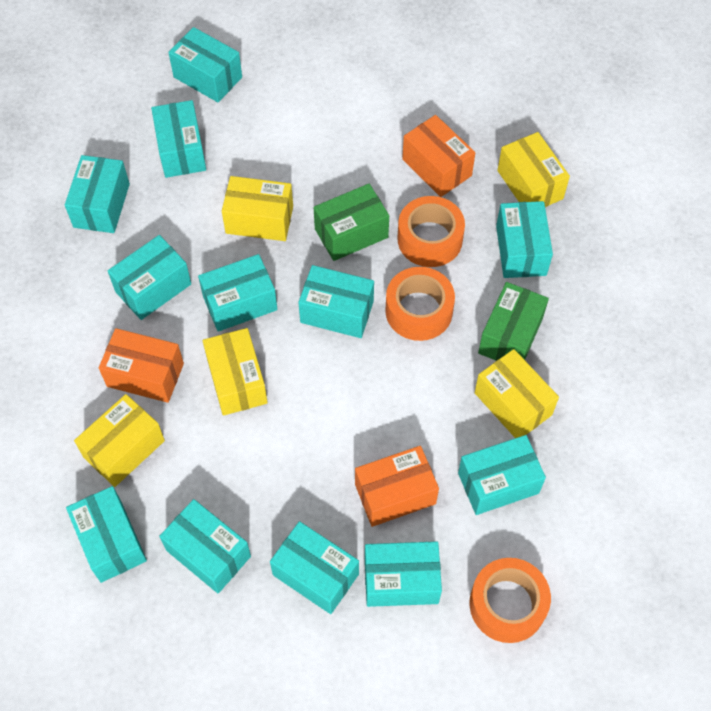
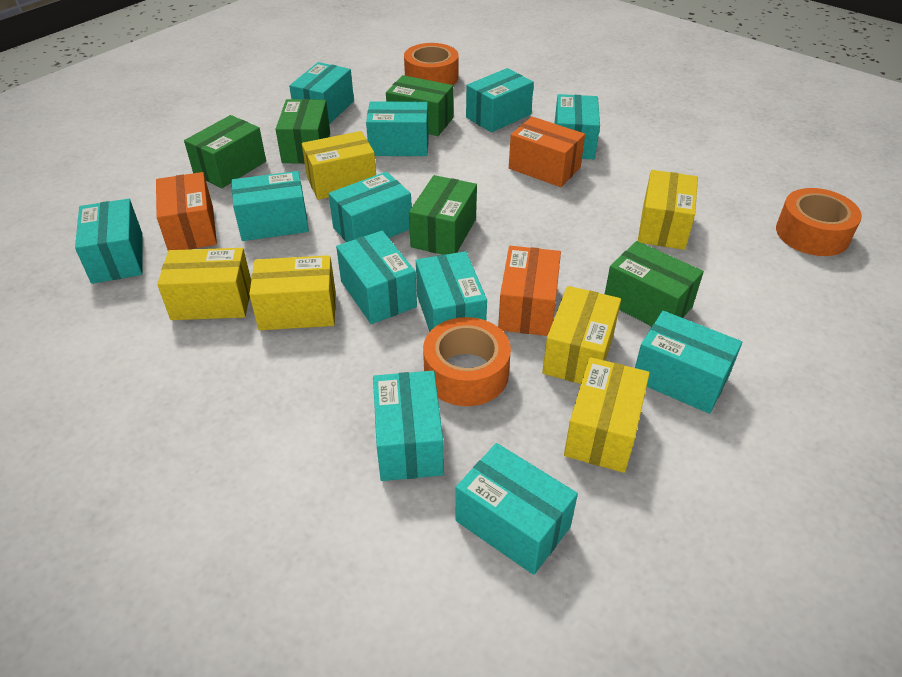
green box: 2 -> 5
yellow box: 5 -> 6

